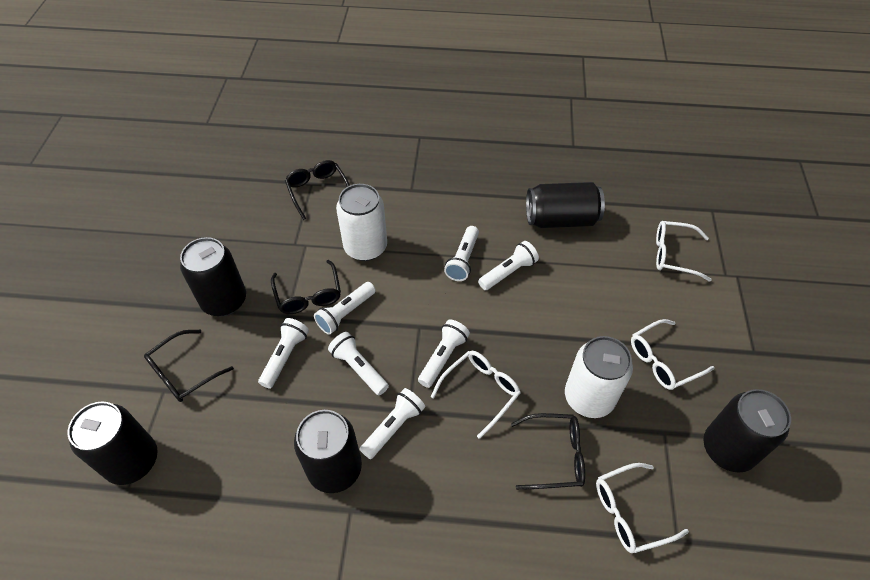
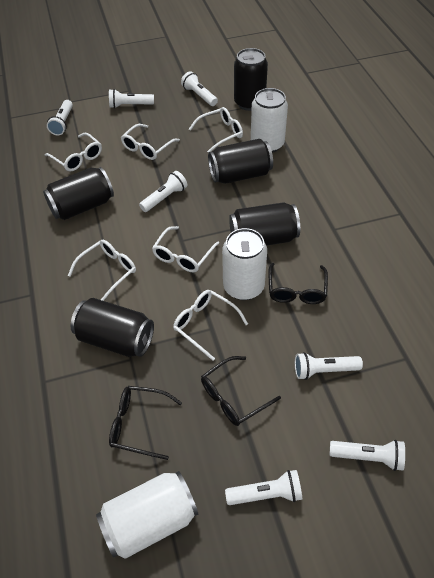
black glasses: 4 -> 3
white can: 2 -> 3
white glasses: 4 -> 6

